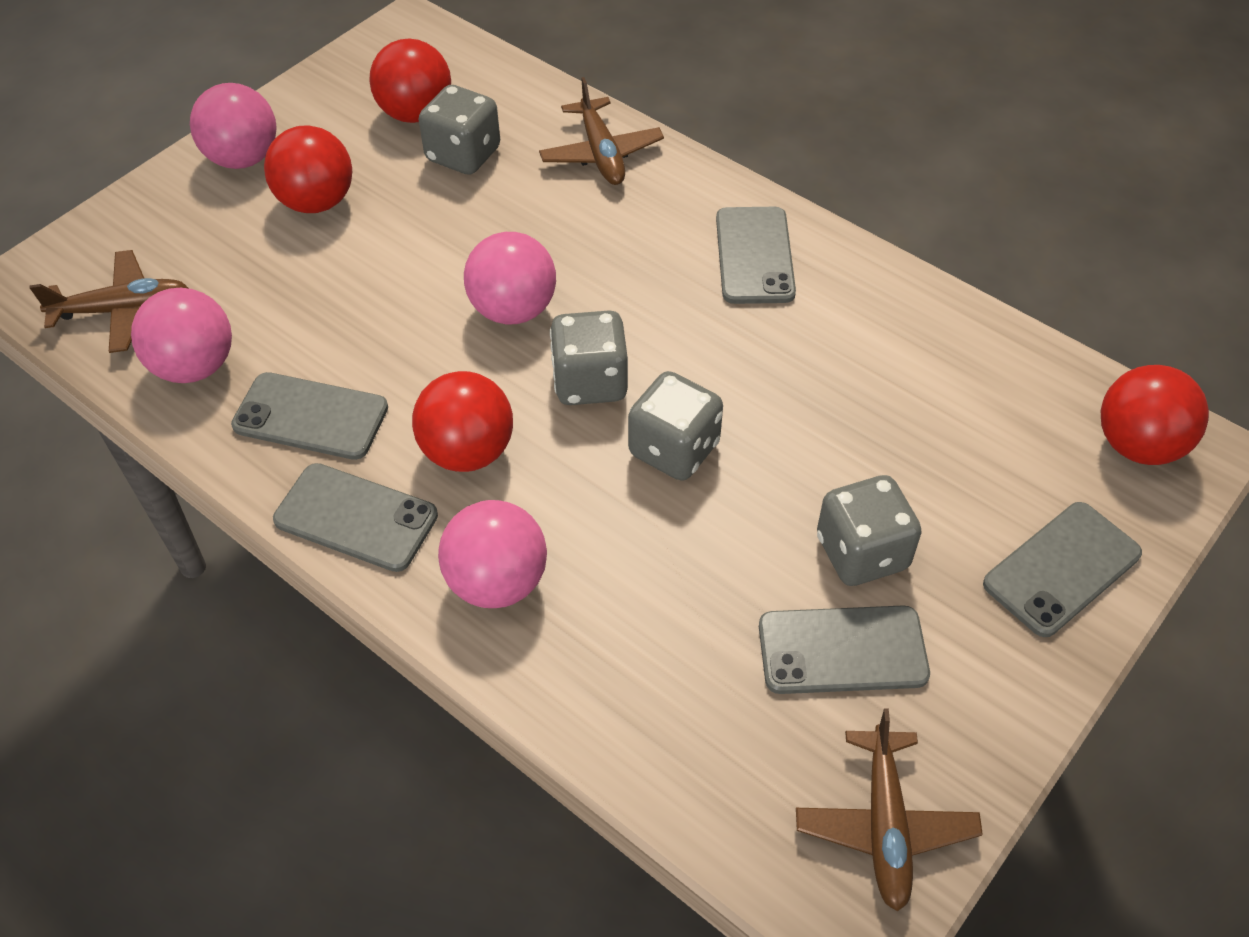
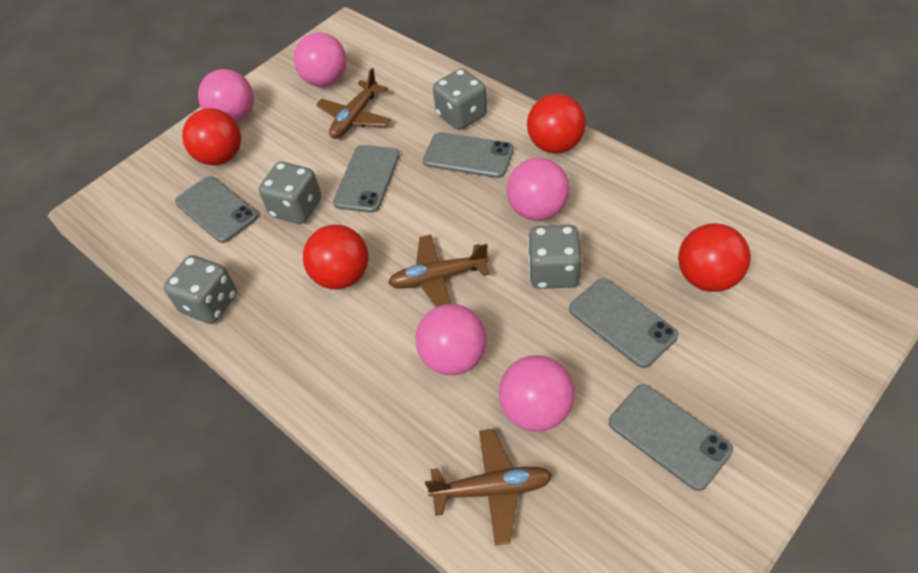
pink ball: 4 -> 5

